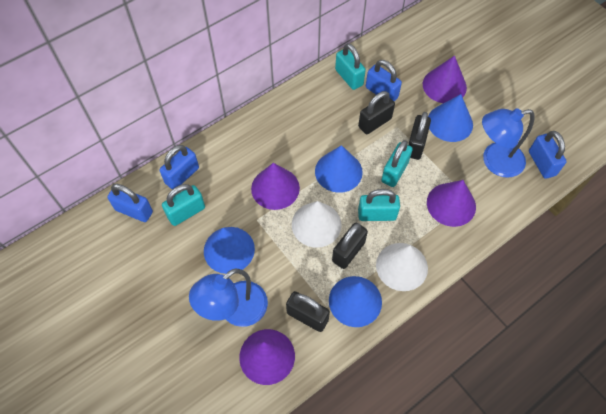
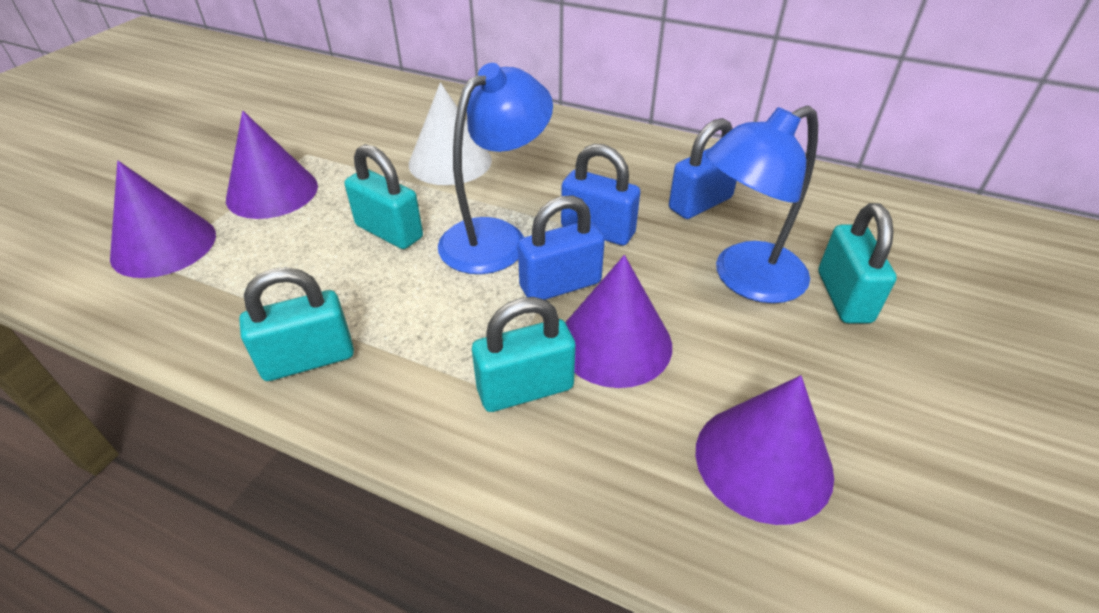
black padlock: 4 -> 0
blue cone: 4 -> 0
blue padlock: 4 -> 3
white cone: 2 -> 1

